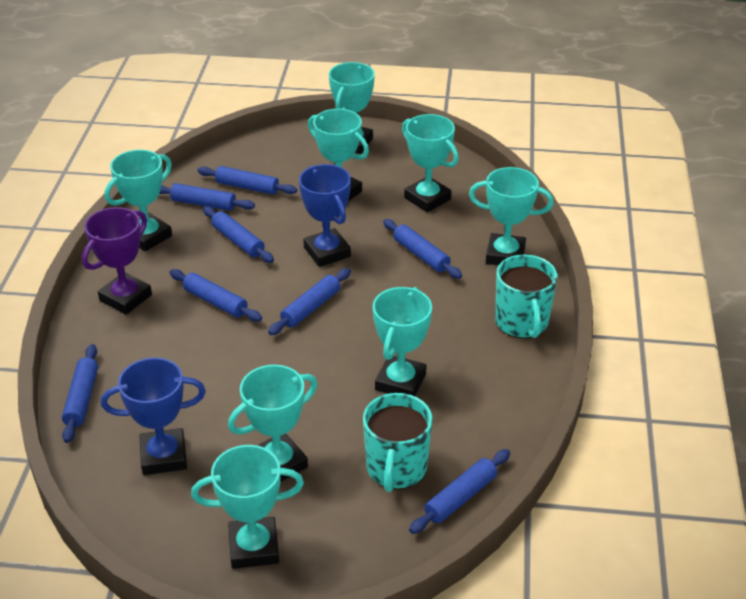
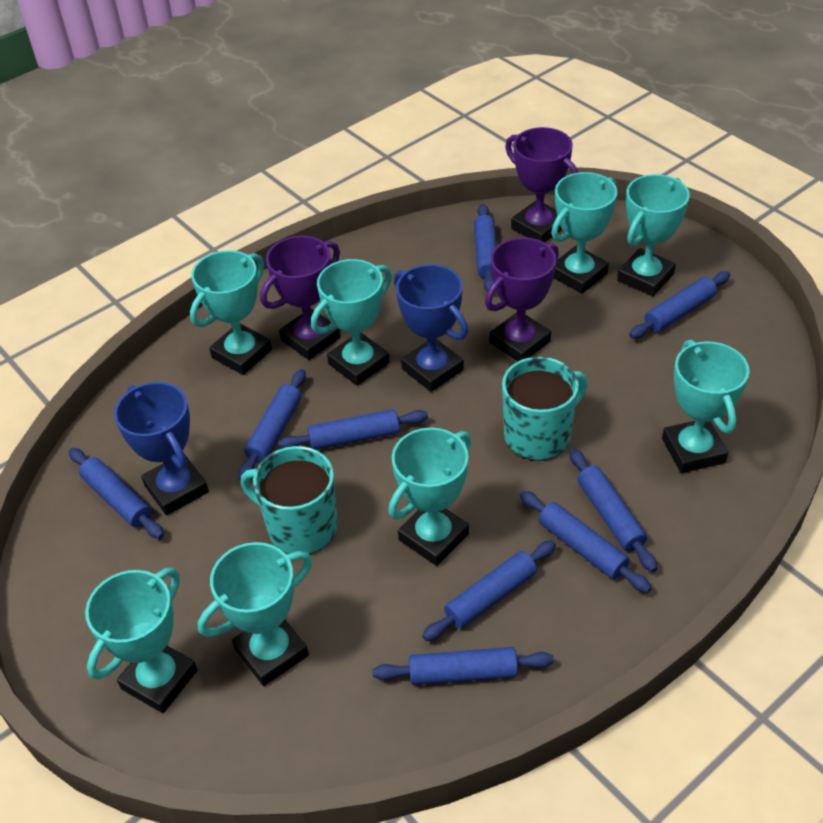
blue rolling pin: 8 -> 9
purple trophy: 1 -> 3

